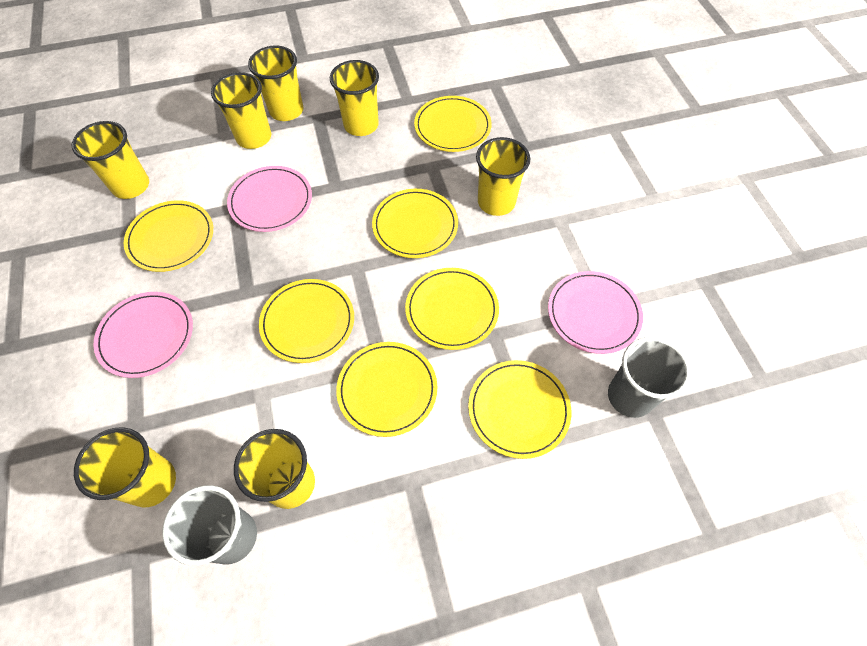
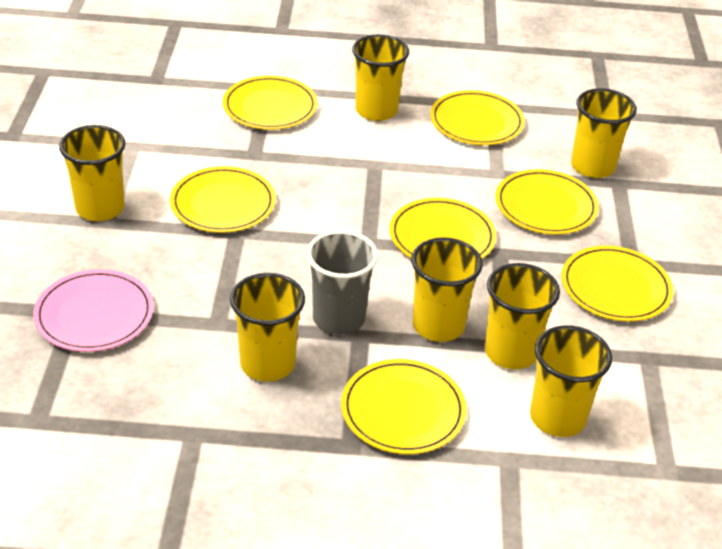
grey cup: 2 -> 1
pink plate: 3 -> 1

